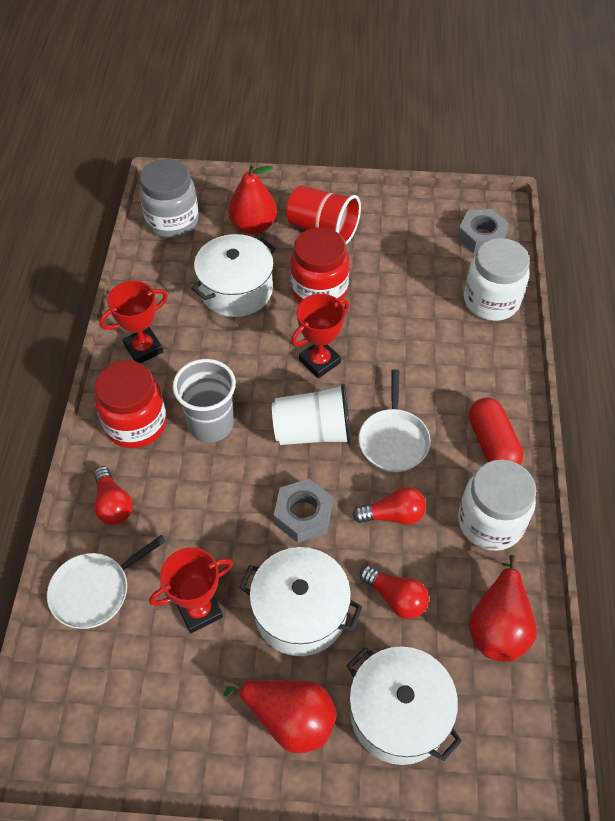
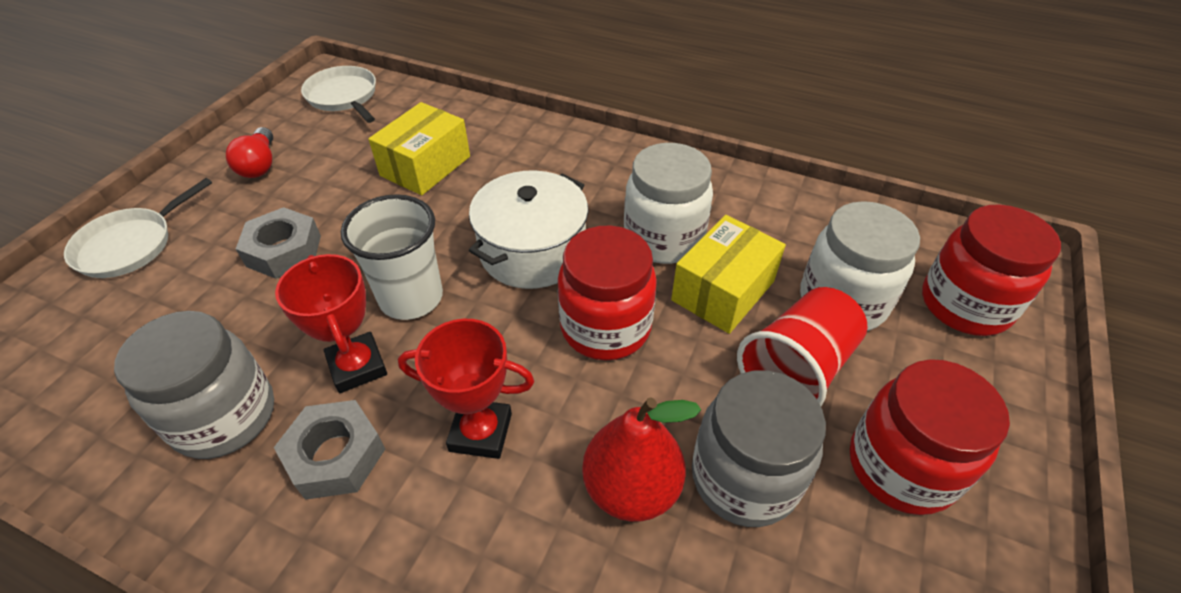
grey cup: 1 -> 0
grey jar: 1 -> 2
red capsule: 1 -> 0
red jar: 2 -> 3
red light bulb: 3 -> 1
red pear: 3 -> 1
red trophy: 3 -> 2
white pot: 3 -> 1
yellow box: 0 -> 2

